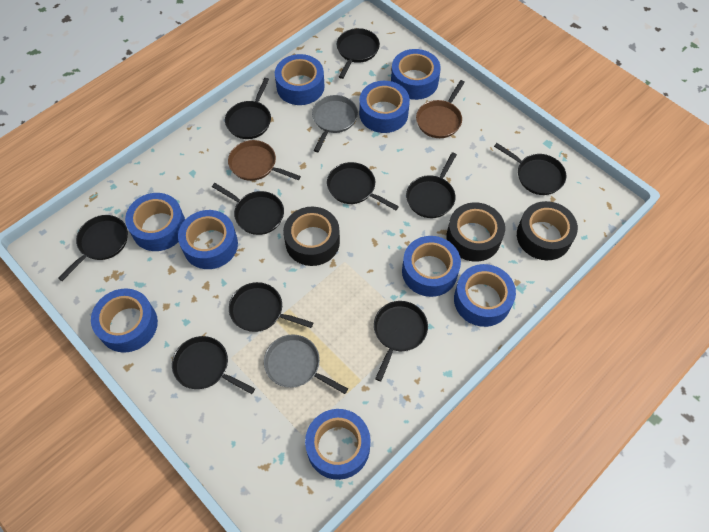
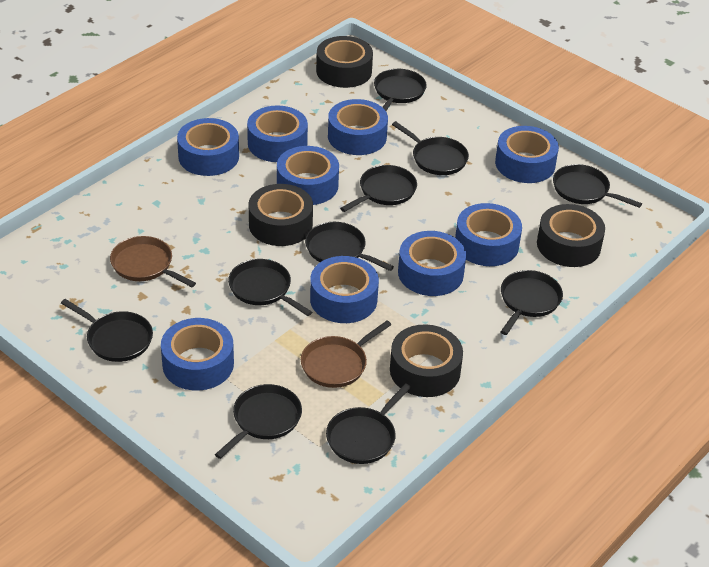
black tape: 3 -> 4
grey pan: 2 -> 0

